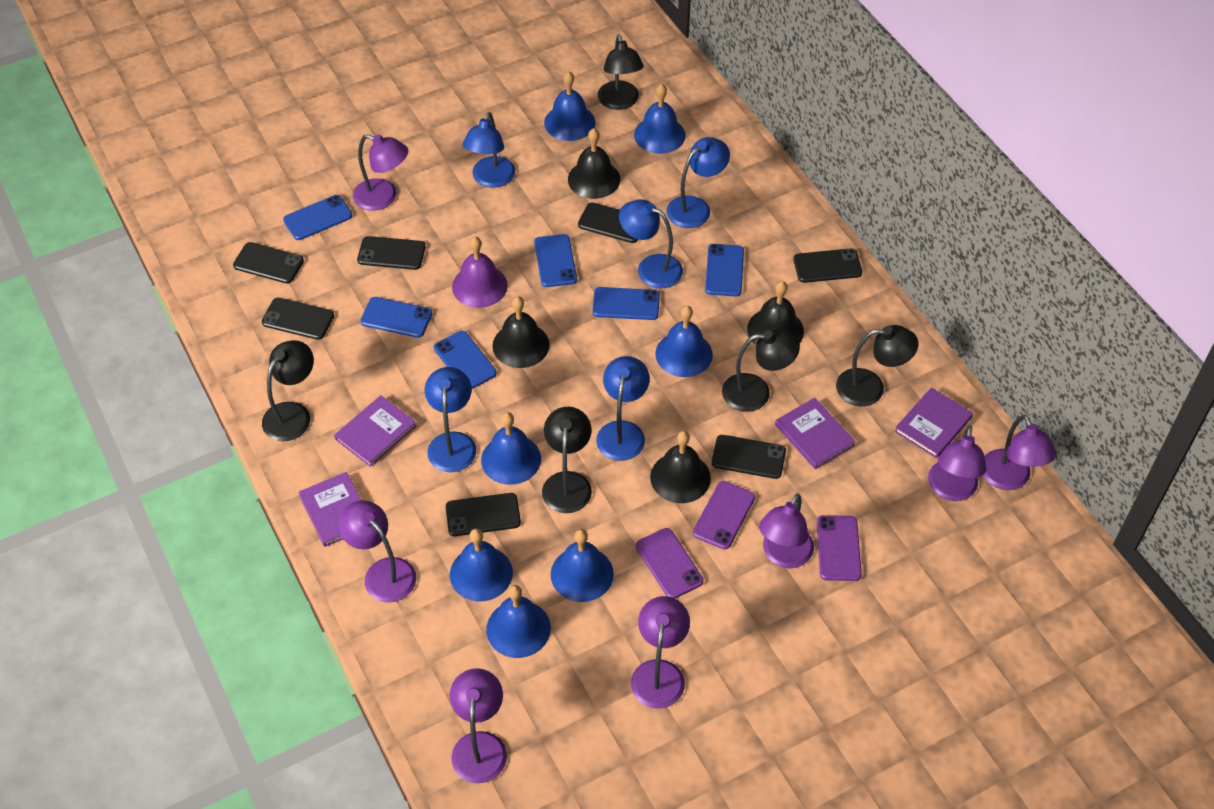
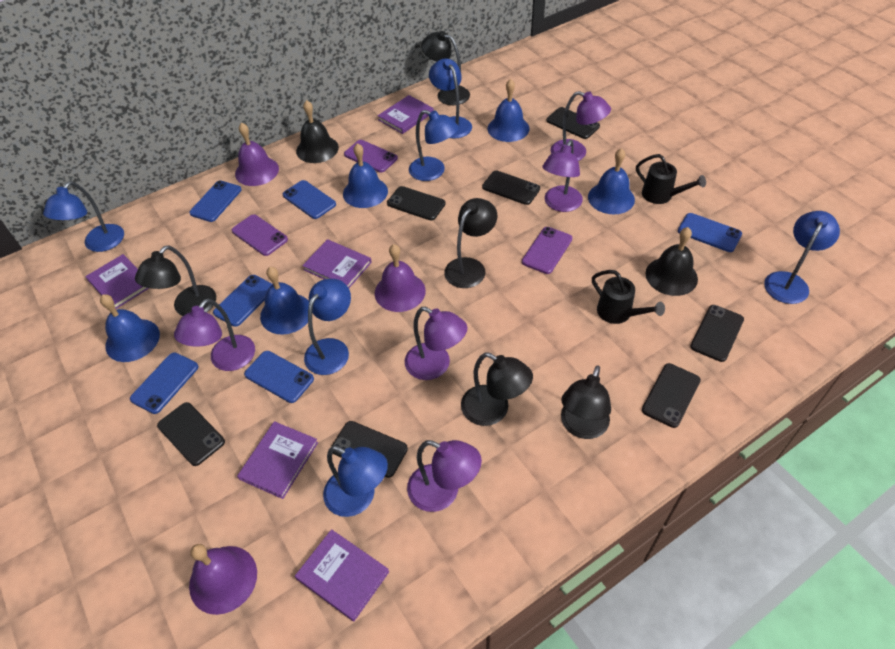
black bell: 4 -> 2
black watering can: 0 -> 2
blue bell: 7 -> 5
blue lamp: 5 -> 6
purple bell: 1 -> 3
purple book: 4 -> 5
purple lamp: 7 -> 5

